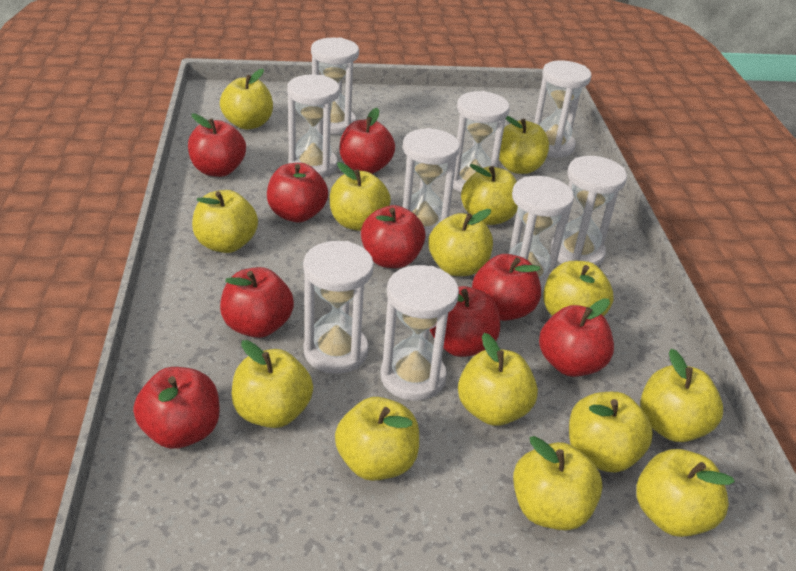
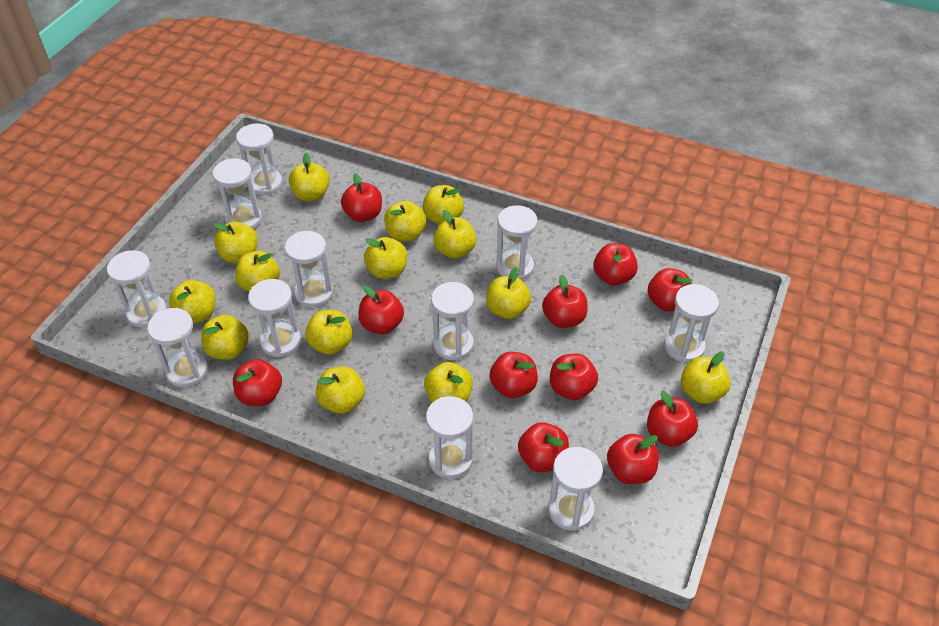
red apple: 9 -> 11
white hourglass: 9 -> 11

